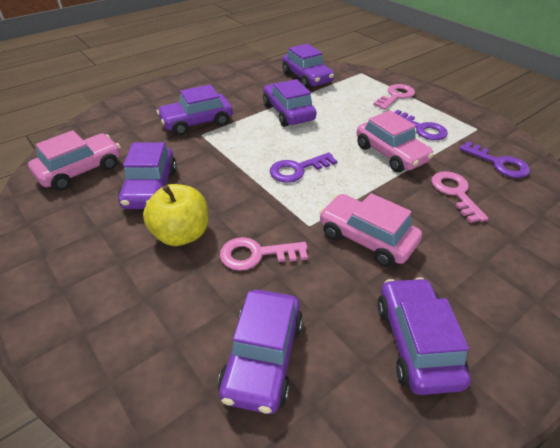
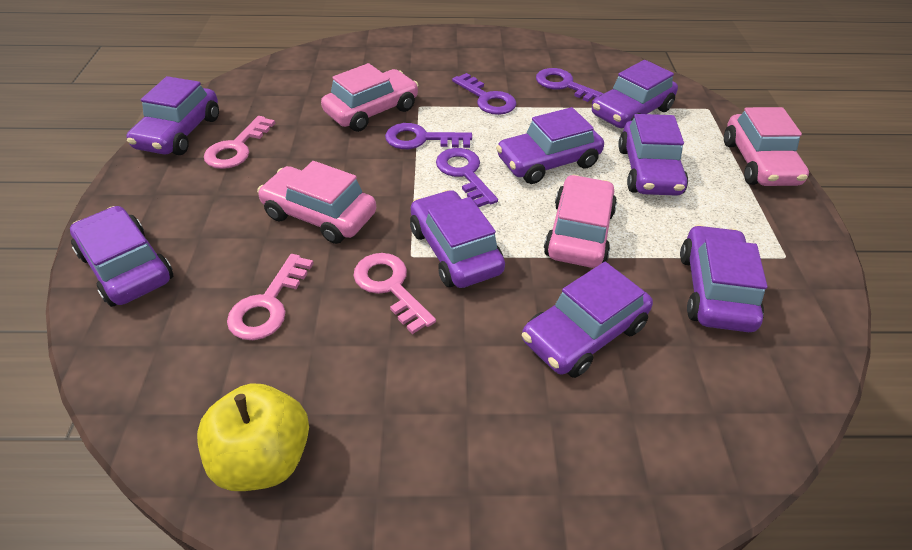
pink car: 3 -> 4
purple car: 6 -> 8
purple key: 3 -> 4

